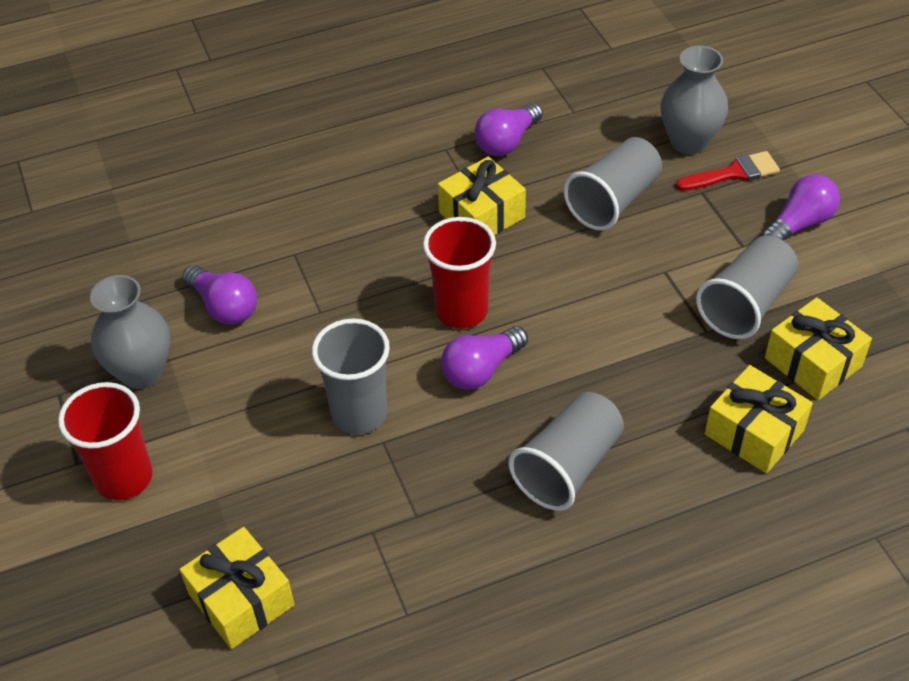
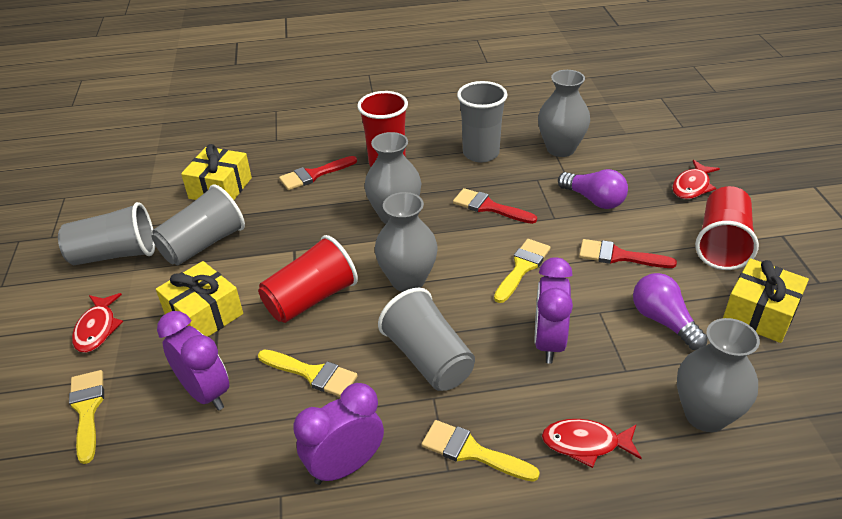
grey vase: 2 -> 4
purple clock: 0 -> 3
purple light bulb: 4 -> 2
red brush: 1 -> 3
red cup: 2 -> 3
red fish: 0 -> 3
yellow brush: 0 -> 4
yellow gift: 4 -> 3

